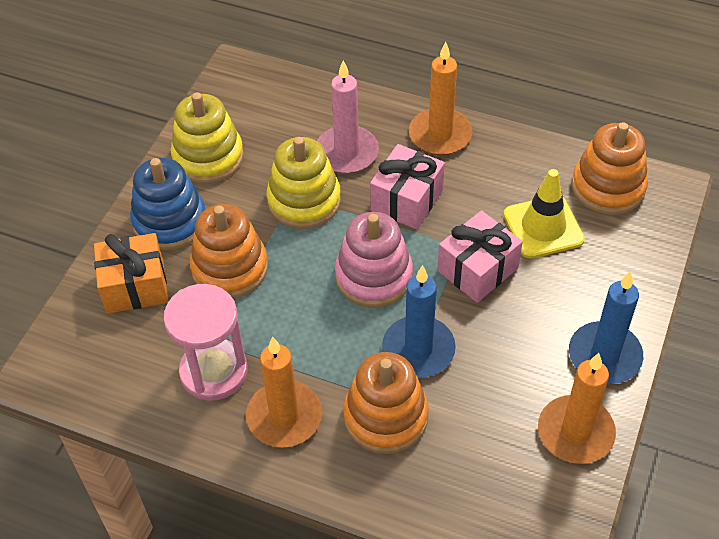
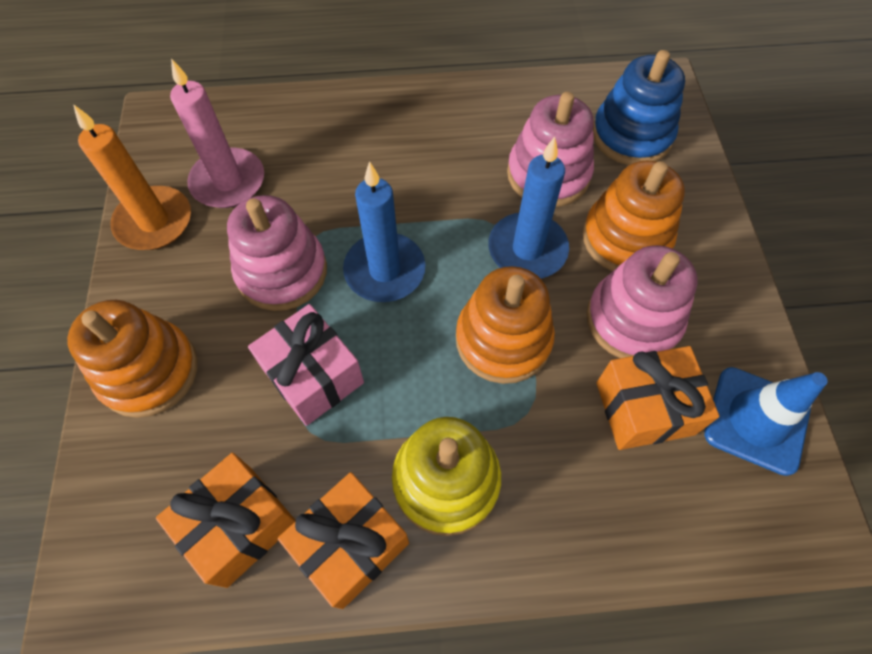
blue traffic cone: 0 -> 1
orange candle: 3 -> 1
orange gift: 1 -> 3
pink gift: 2 -> 1
pink hourglass: 1 -> 0
pink stacking toy: 1 -> 3
yellow stacking toy: 2 -> 1
yellow traffic cone: 1 -> 0

